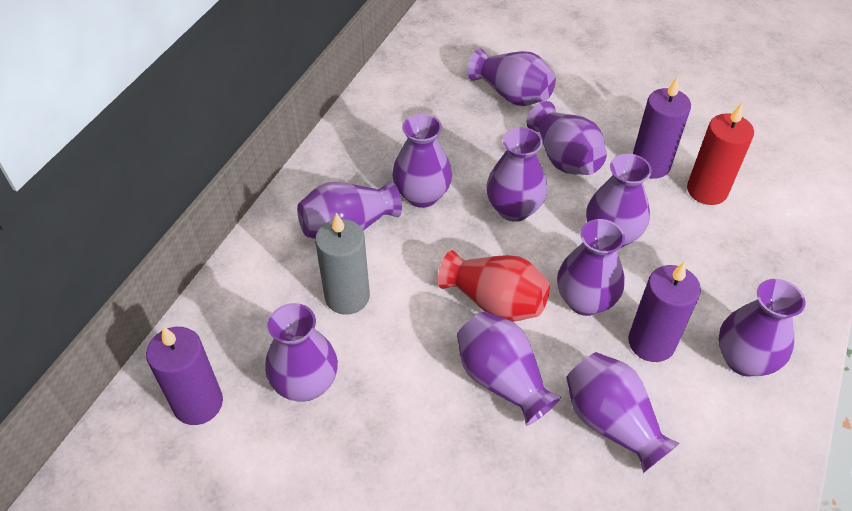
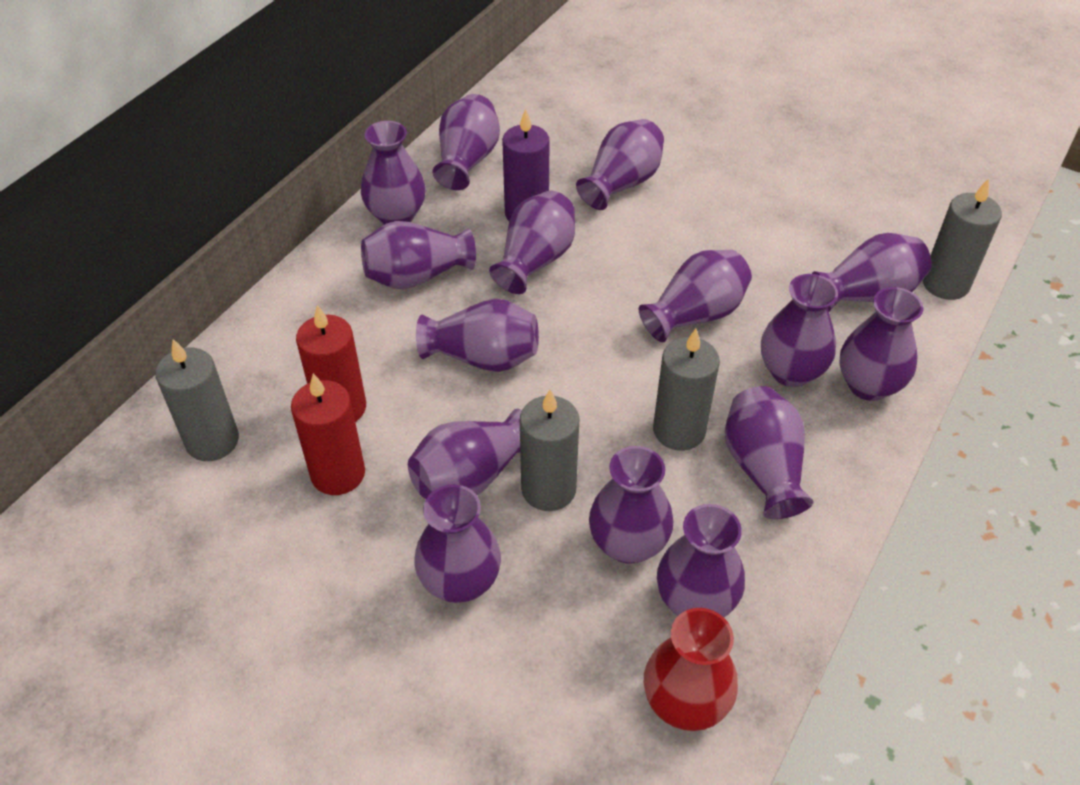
grey candle: 1 -> 4
purple candle: 3 -> 1
purple vase: 11 -> 15
red candle: 1 -> 2

